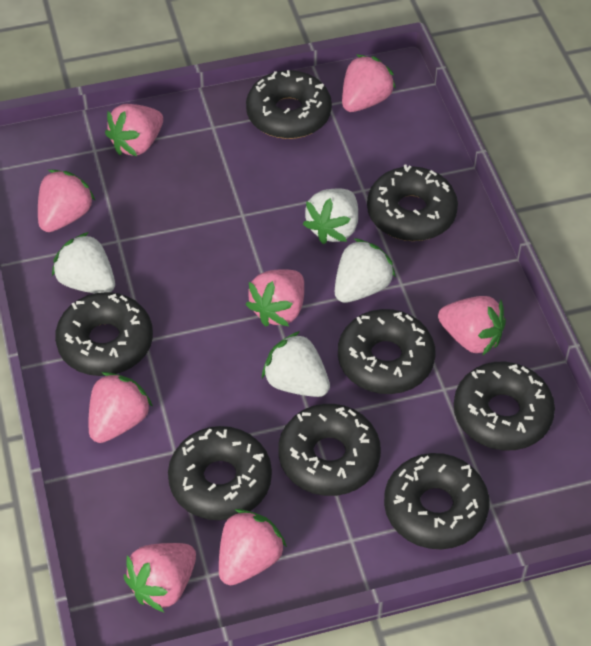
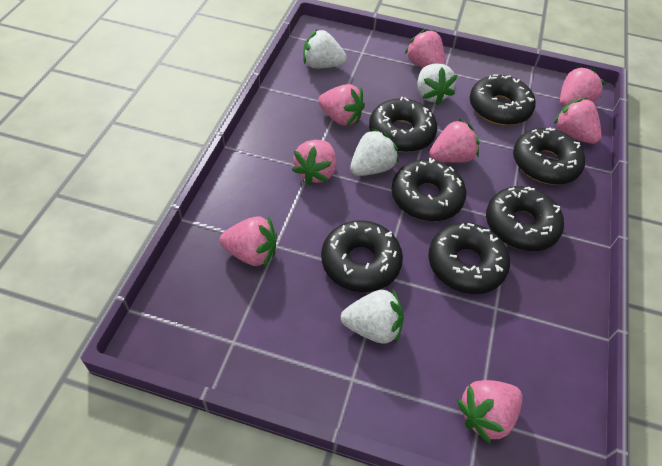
black donut: 8 -> 7

